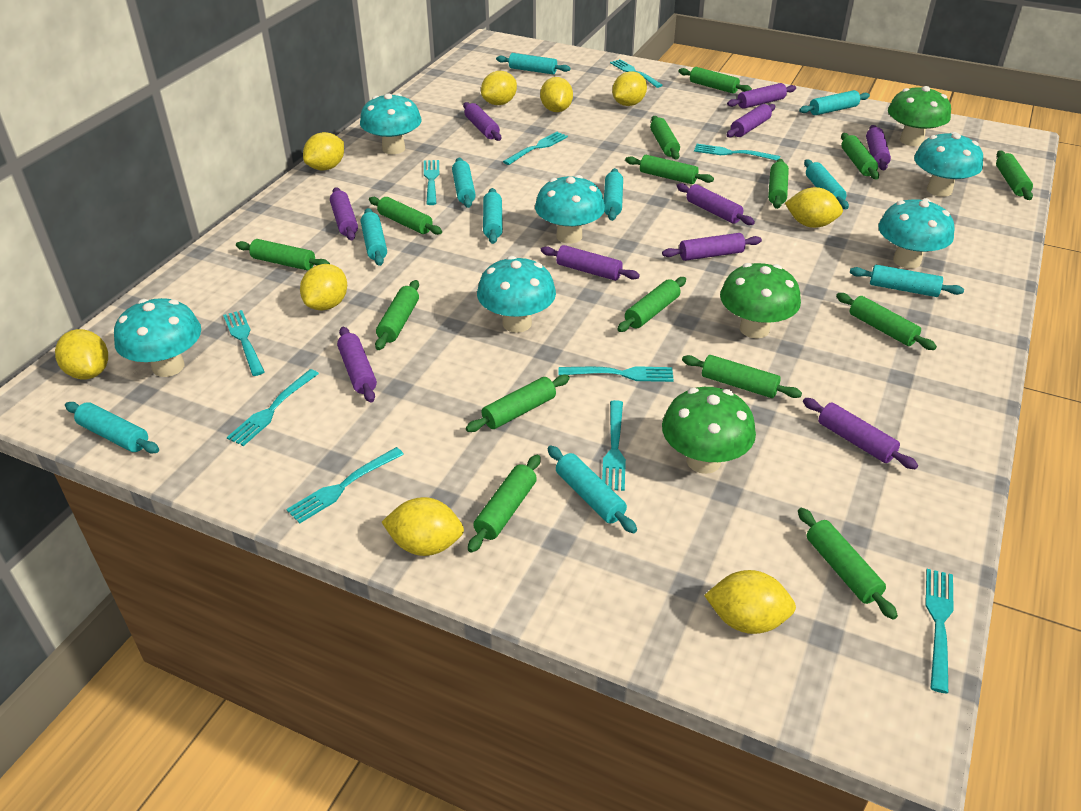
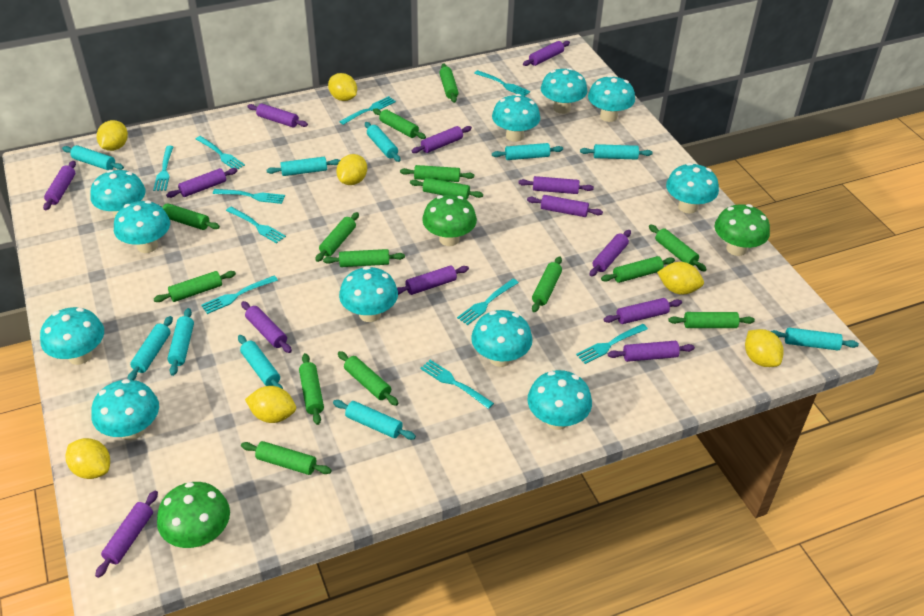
purple rolling pin: 10 -> 13
turquoise mushroom: 6 -> 11
yellow lemon: 9 -> 7

